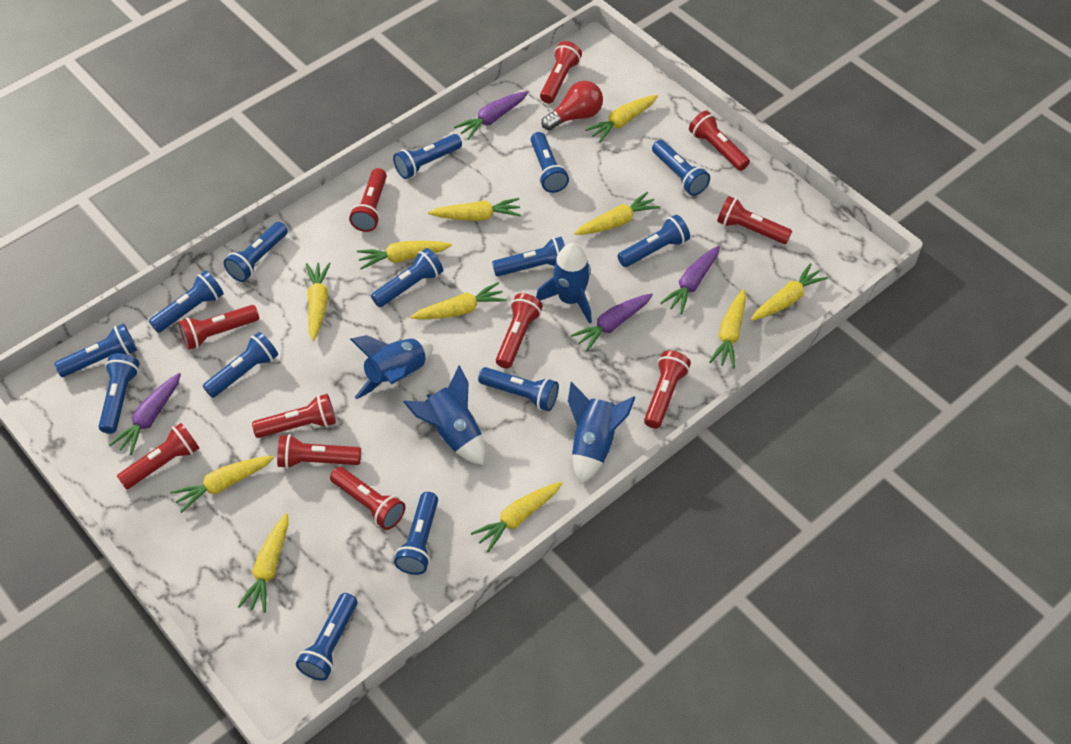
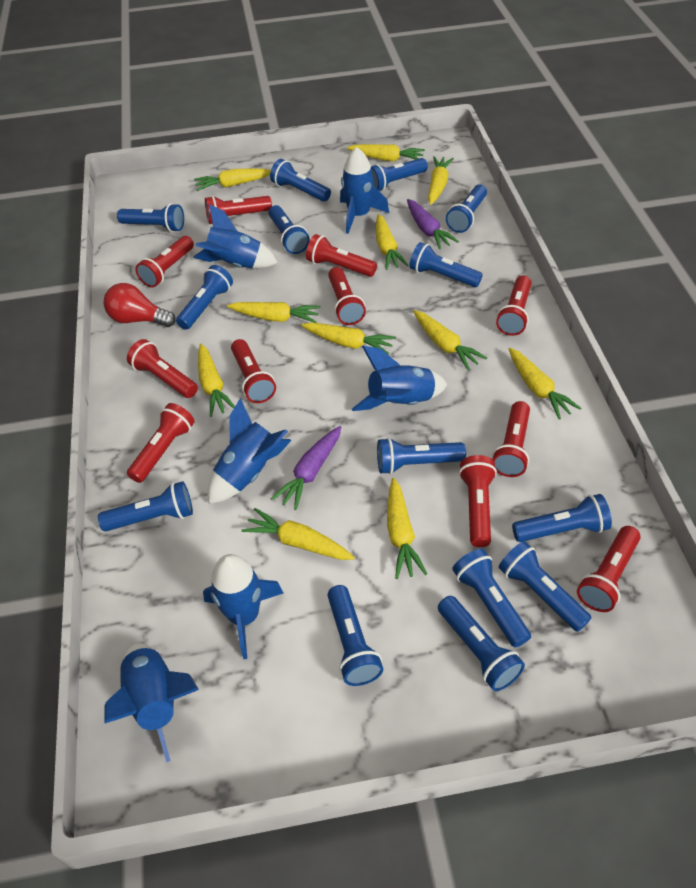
blue rocket: 4 -> 6
purple carrot: 4 -> 2

